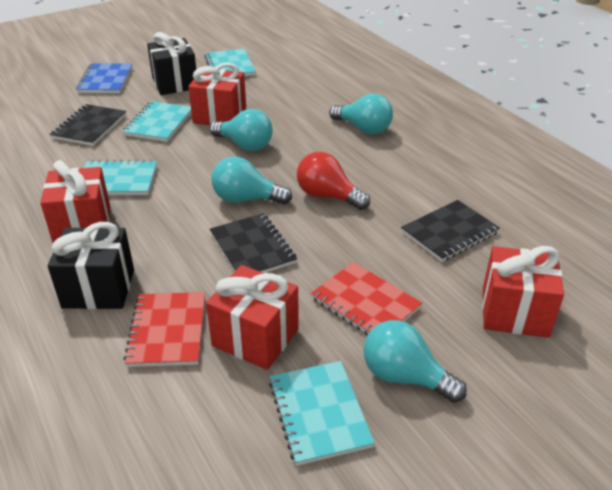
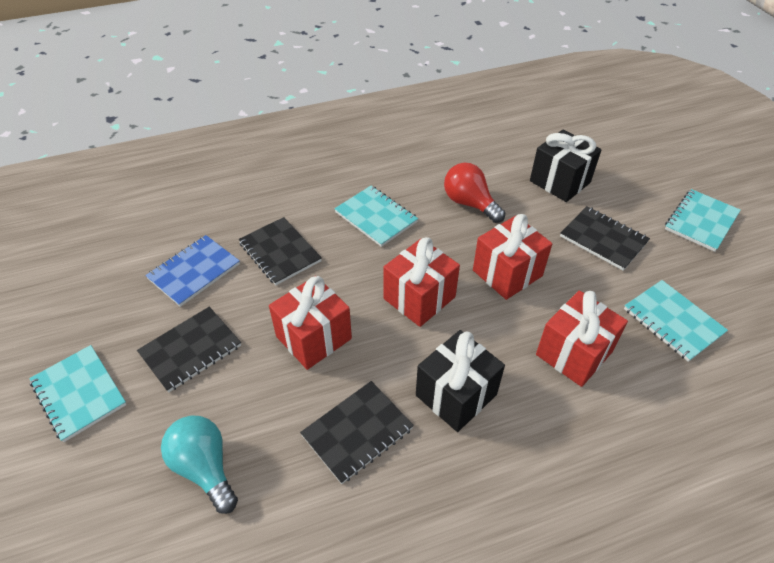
black notebook: 3 -> 4
red notebook: 2 -> 0
turquoise light bulb: 4 -> 1

